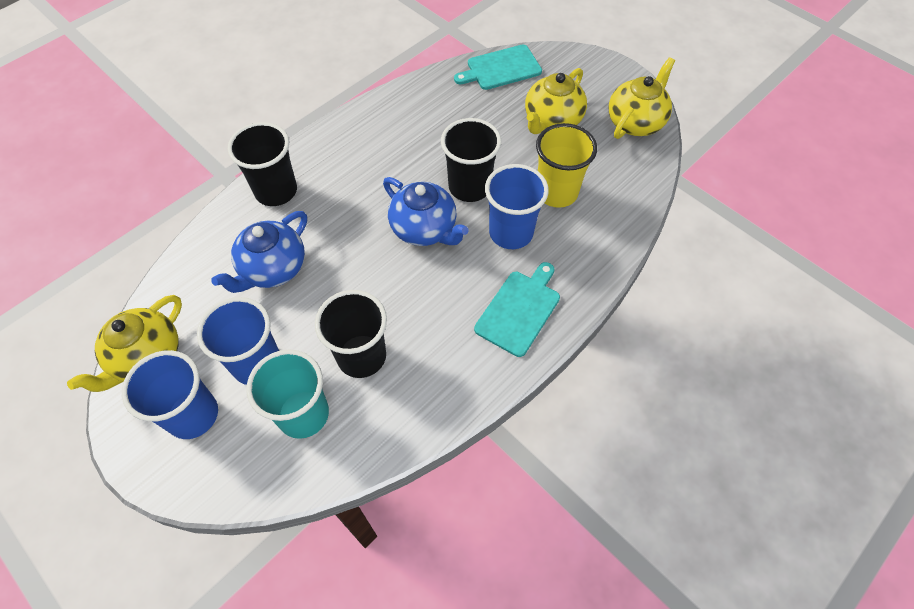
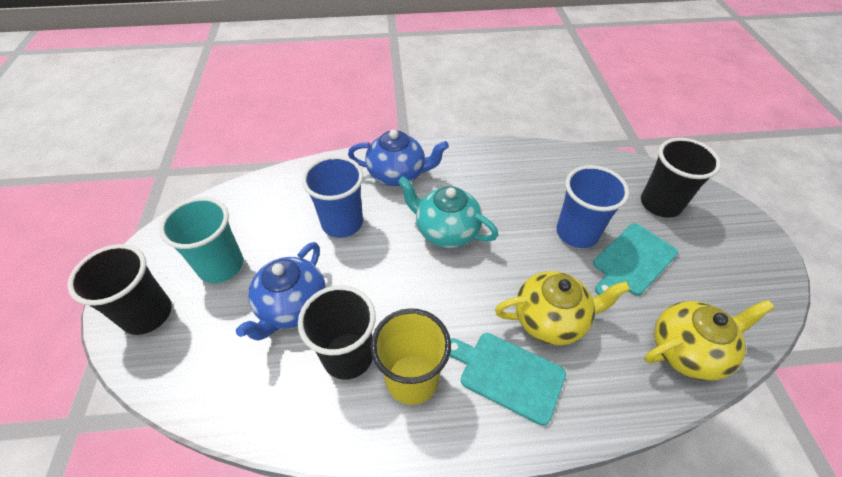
blue cup: 3 -> 2
turquoise teapot: 0 -> 1
yellow teapot: 3 -> 2

